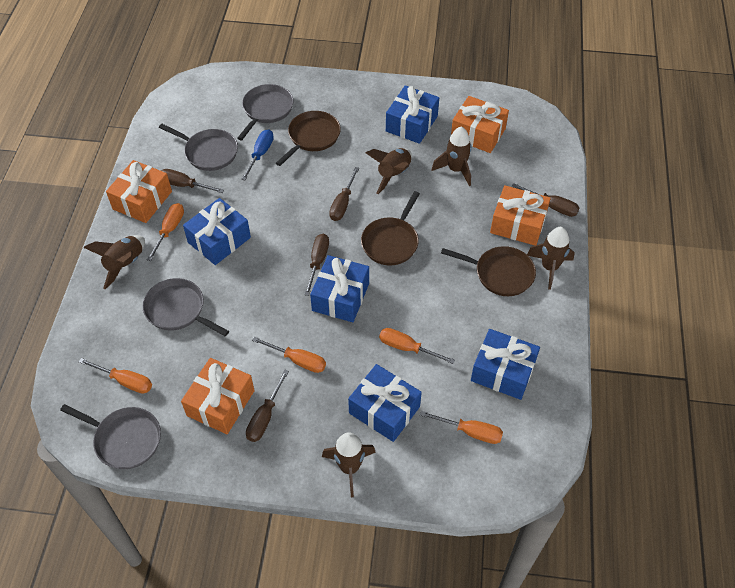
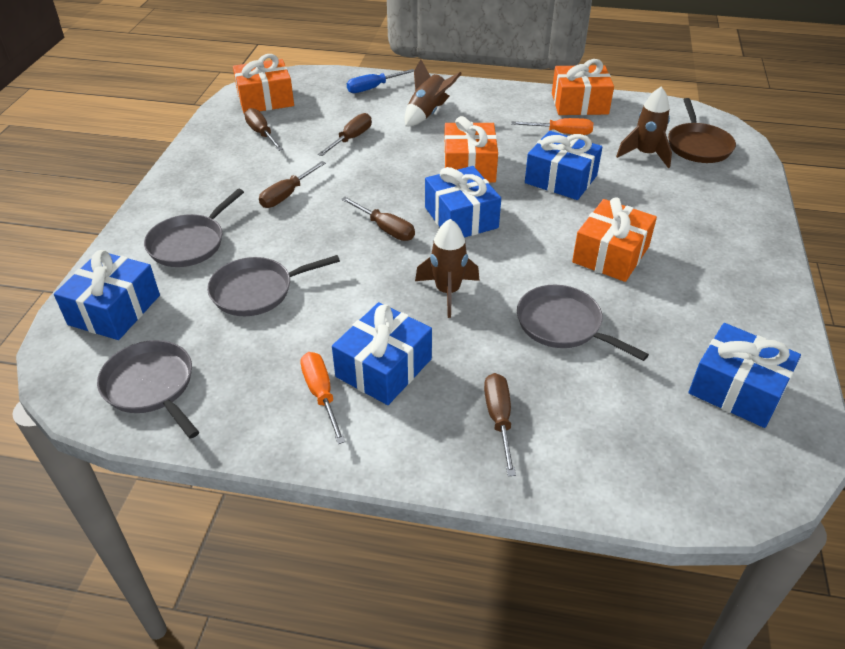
brown pan: 3 -> 1
brown rocket: 5 -> 3
orange screwdriver: 5 -> 2

